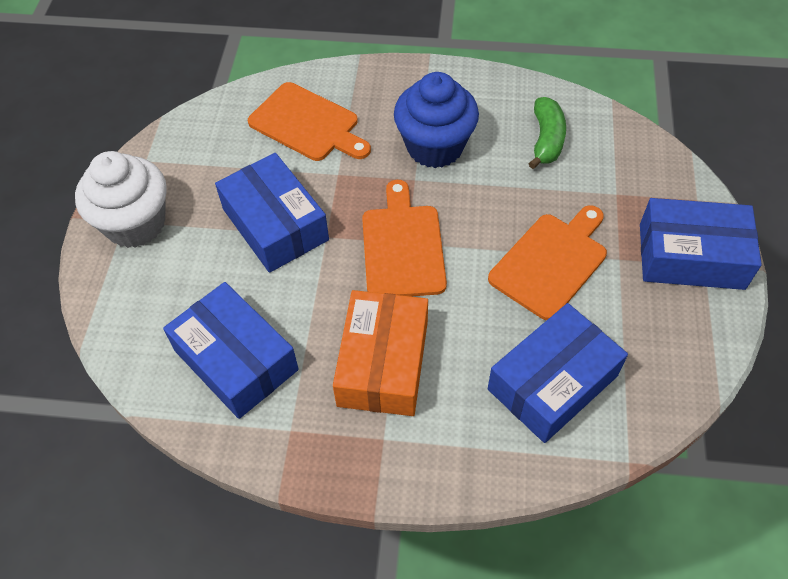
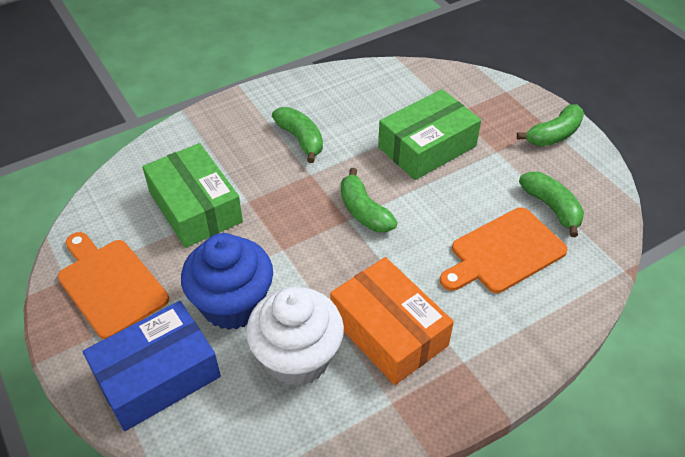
blue box: 4 -> 1
green banana: 1 -> 4
green box: 0 -> 2
orange cutting board: 3 -> 2

